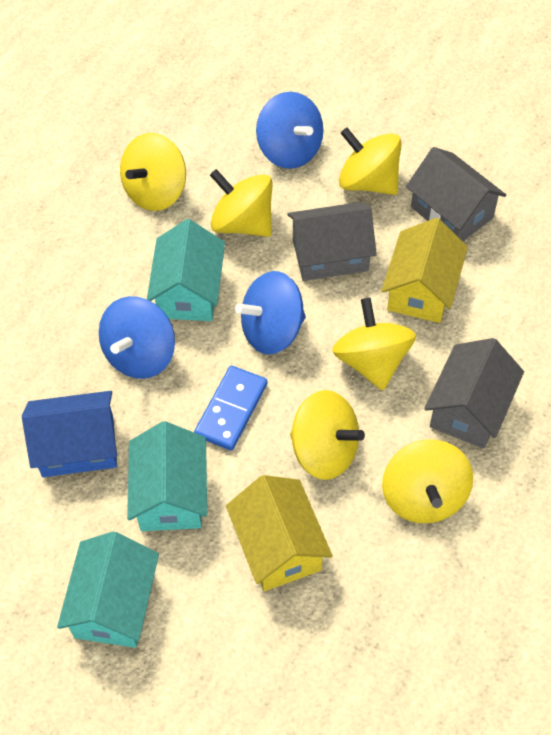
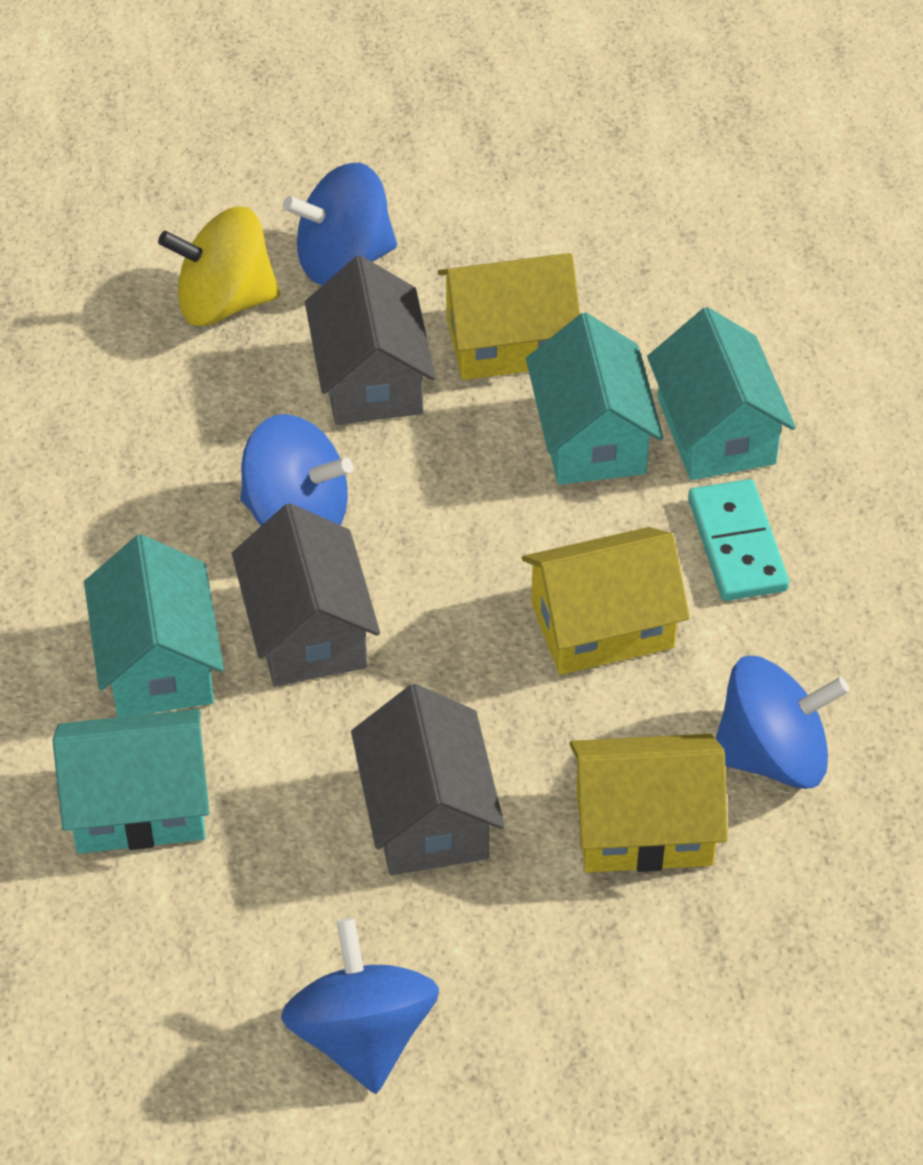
blue domino: 1 -> 0
blue house: 1 -> 0
blue spinning top: 3 -> 4
turquoise domino: 0 -> 1
turquoise house: 3 -> 4
yellow house: 2 -> 3
yellow spinning top: 6 -> 1

